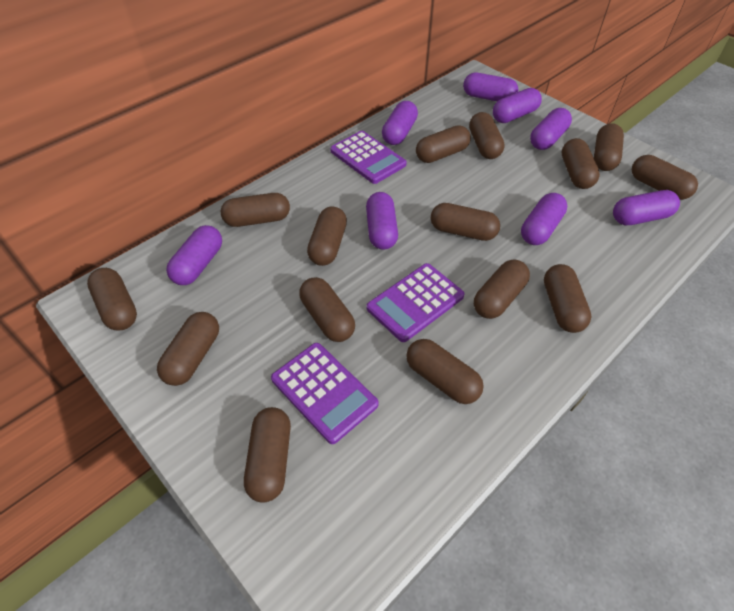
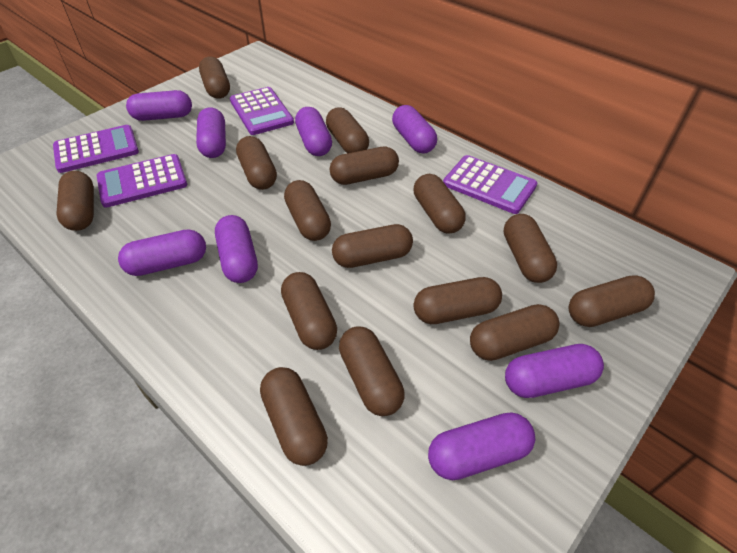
purple calculator: 3 -> 4

